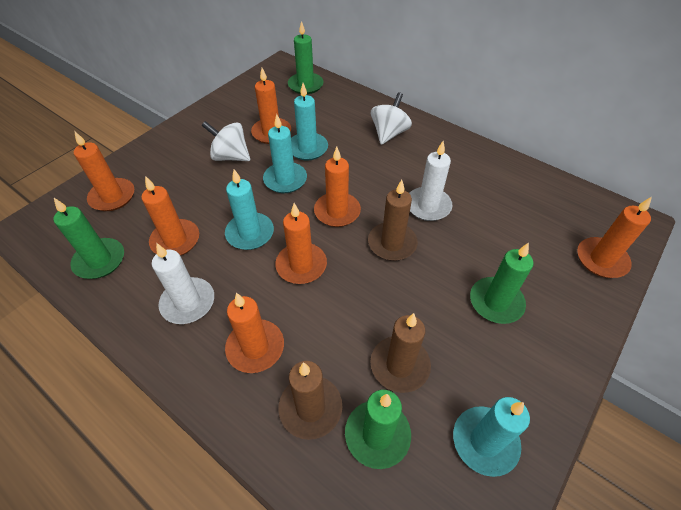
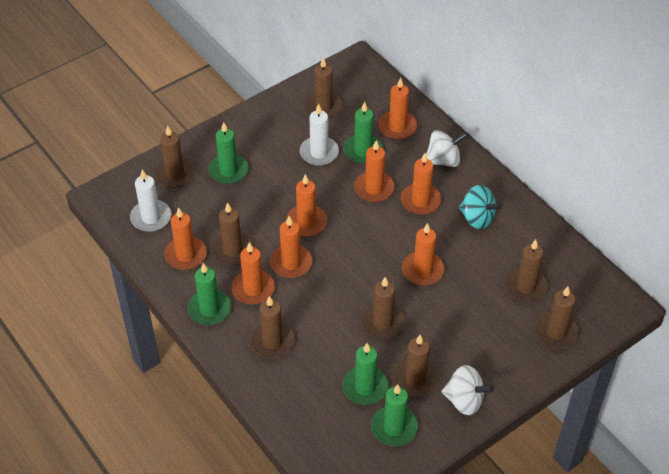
brown candle: 3 -> 8
green candle: 4 -> 5
orange candle: 7 -> 8
turquoise candle: 4 -> 0
turquoise spinning top: 0 -> 1

